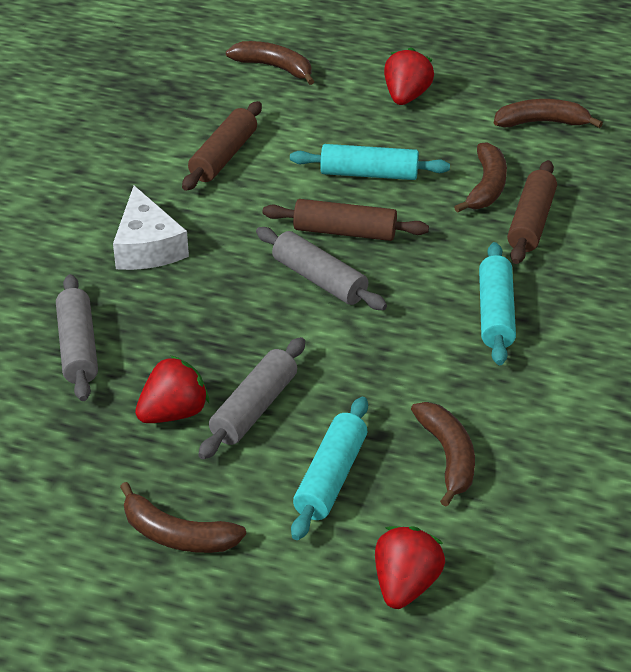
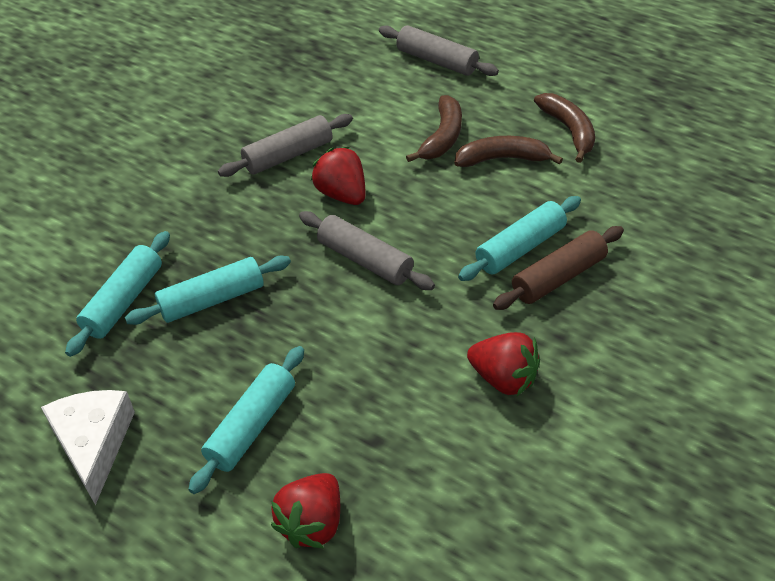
brown banana: 5 -> 3
brown rolling pin: 3 -> 1
turquoise rolling pin: 3 -> 4

